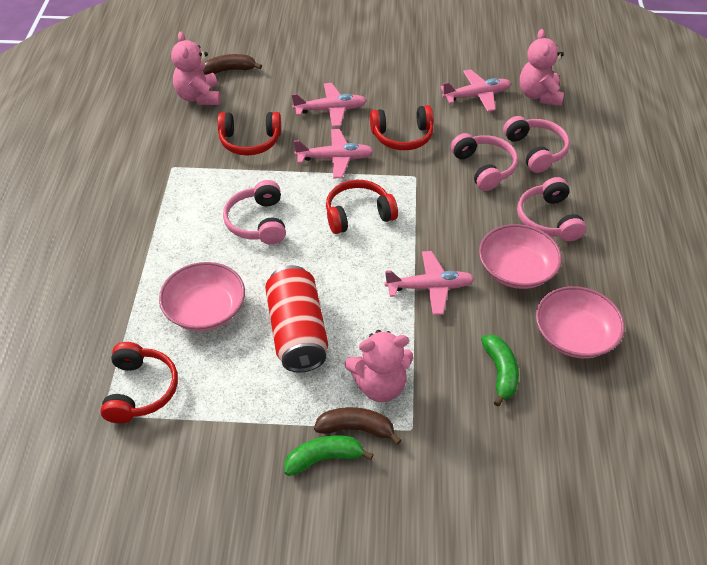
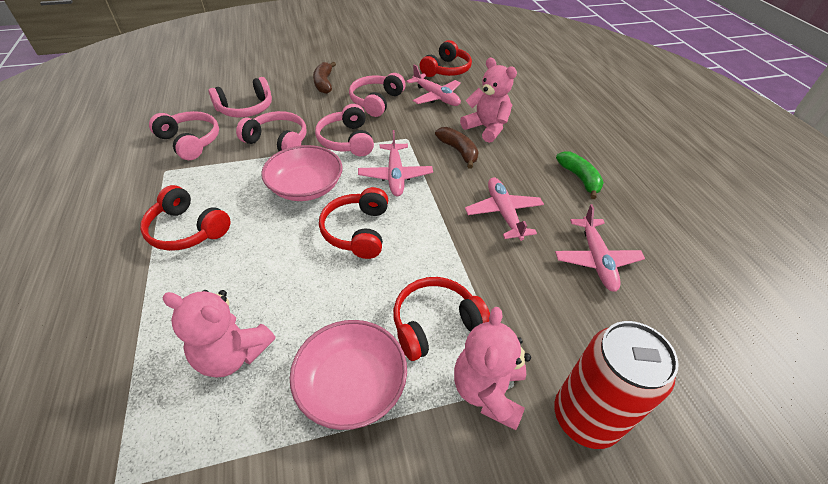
green banana: 2 -> 1
pink bowl: 3 -> 2
pink headphones: 4 -> 5

